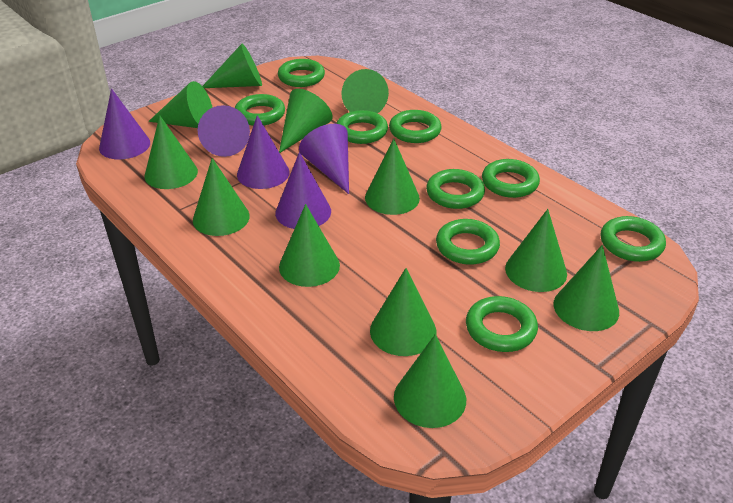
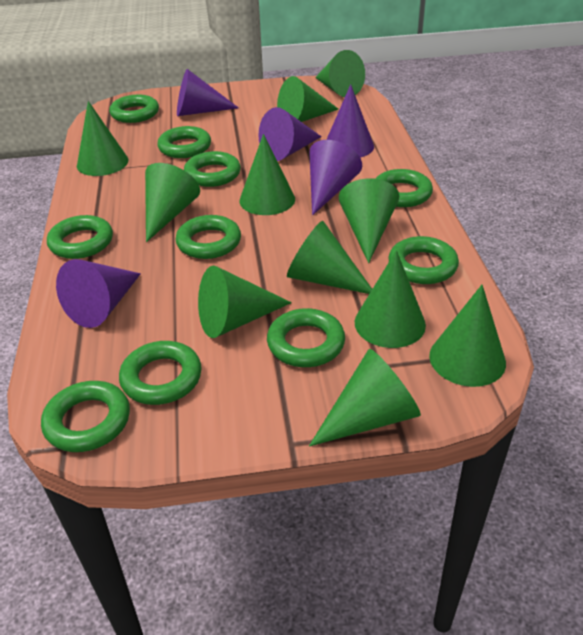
green cone: 12 -> 11
green ring: 9 -> 10

